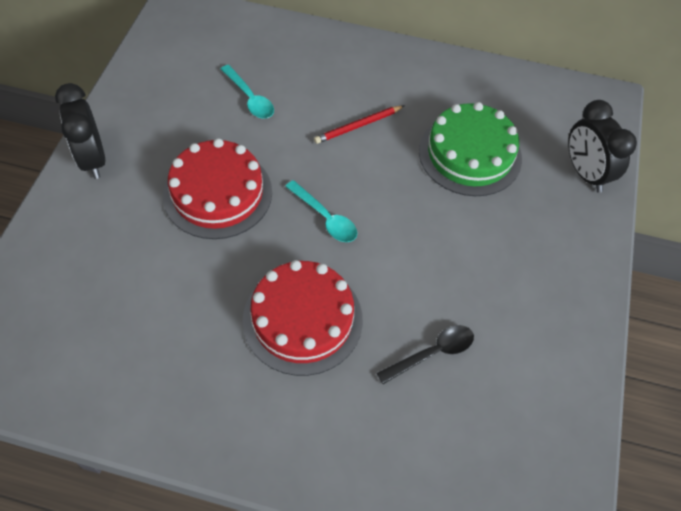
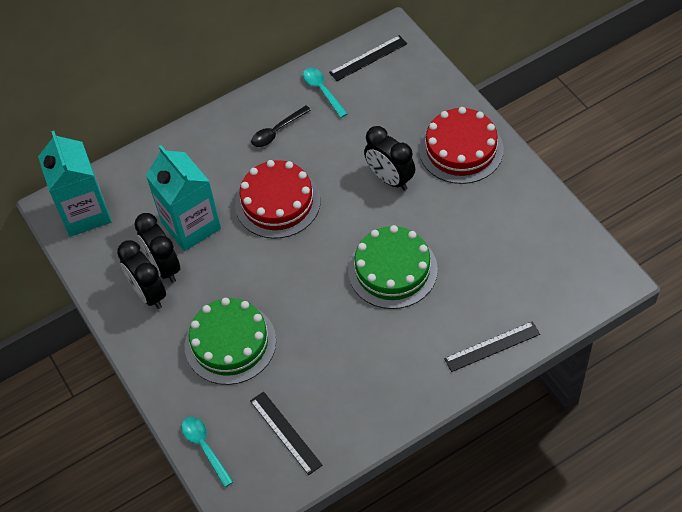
black clock: 2 -> 3
black ruler: 0 -> 3
green cake: 1 -> 2
red pencil: 1 -> 0
turquoise carton: 0 -> 2

